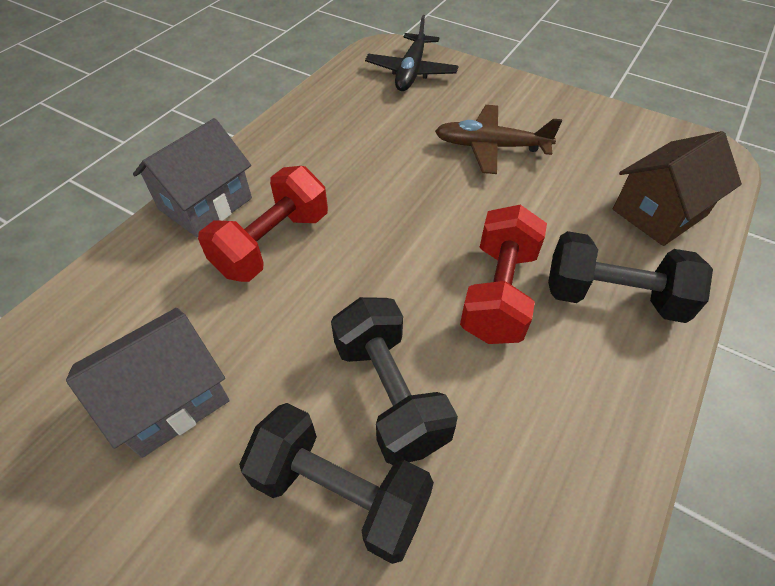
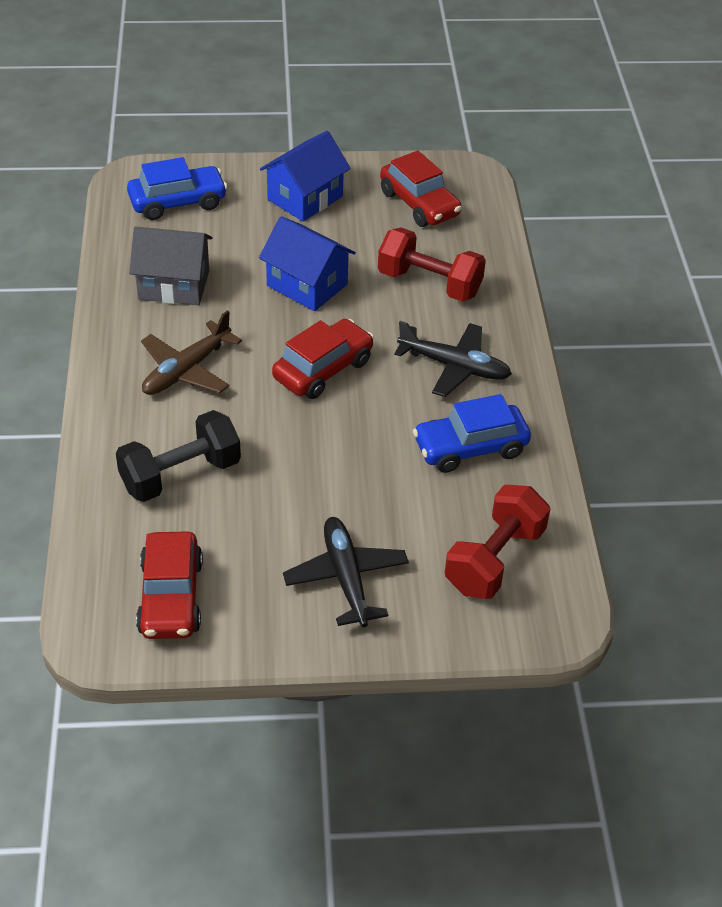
black dumbbell: 3 -> 1
black plane: 1 -> 2
blue car: 0 -> 2
blue house: 0 -> 2
brown house: 1 -> 0
grey house: 2 -> 1
red car: 0 -> 3

